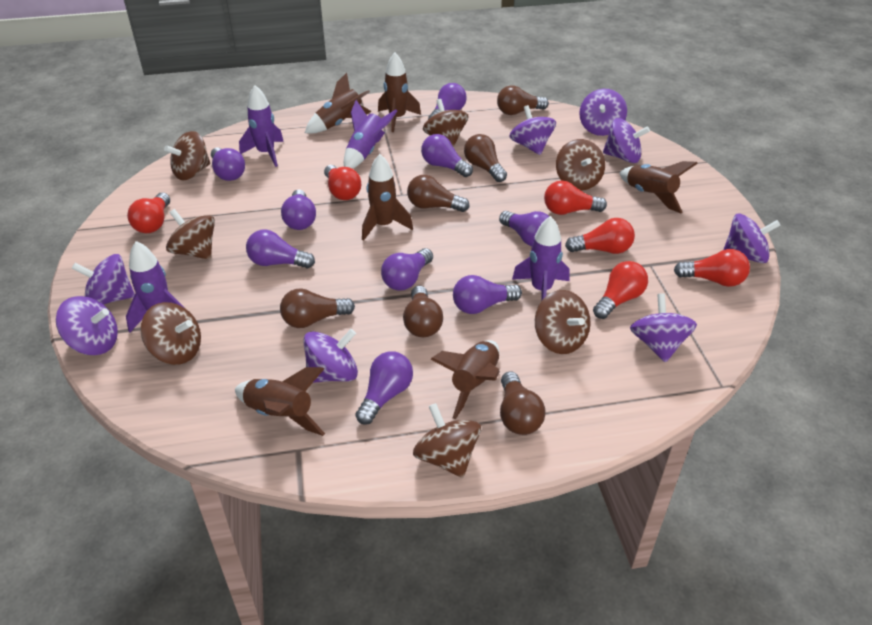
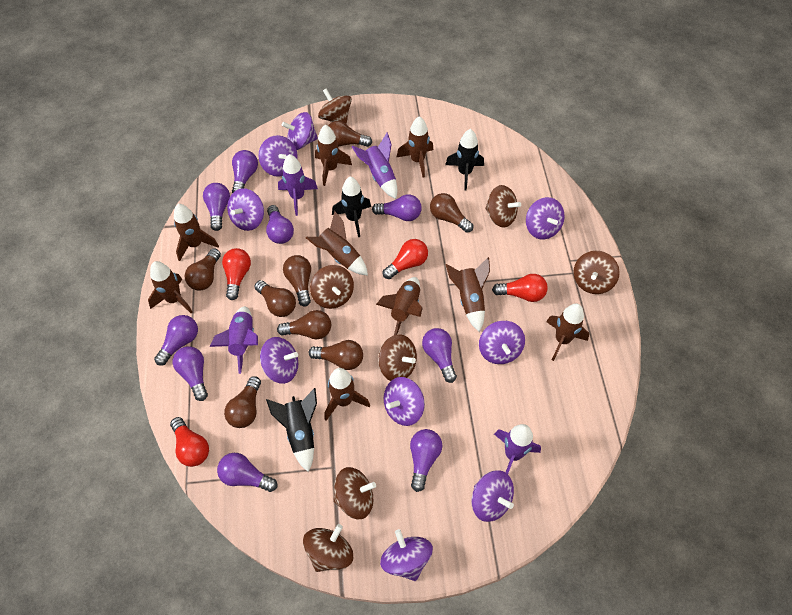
black rocket: 0 -> 3
brown light bulb: 6 -> 8
brown rocket: 6 -> 9
purple spinning top: 8 -> 9
red light bulb: 6 -> 4

